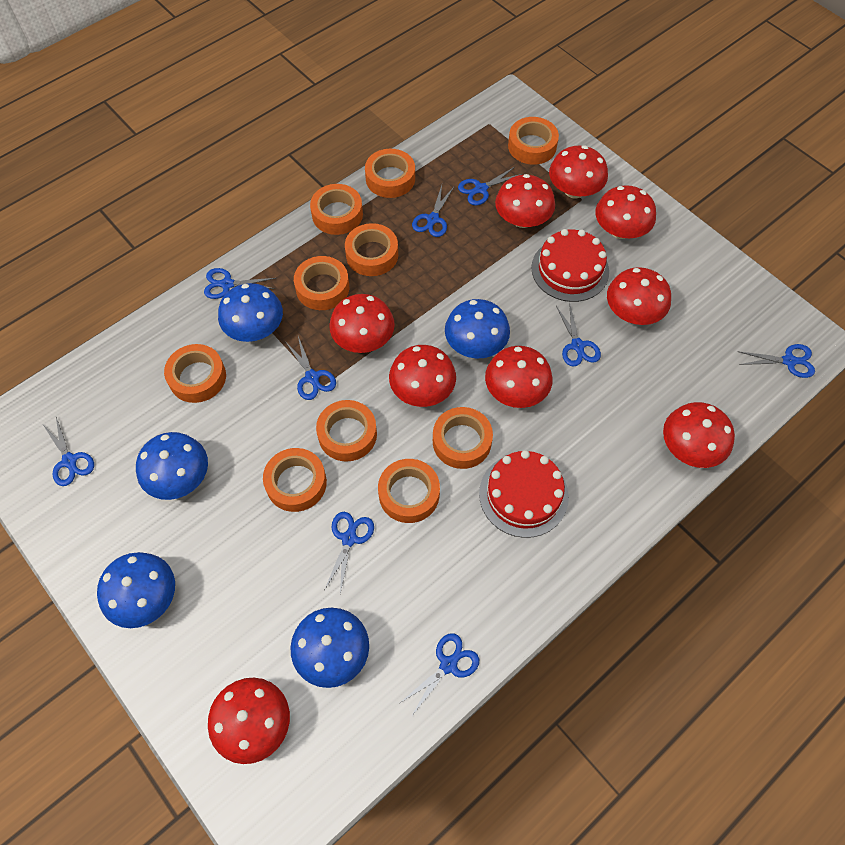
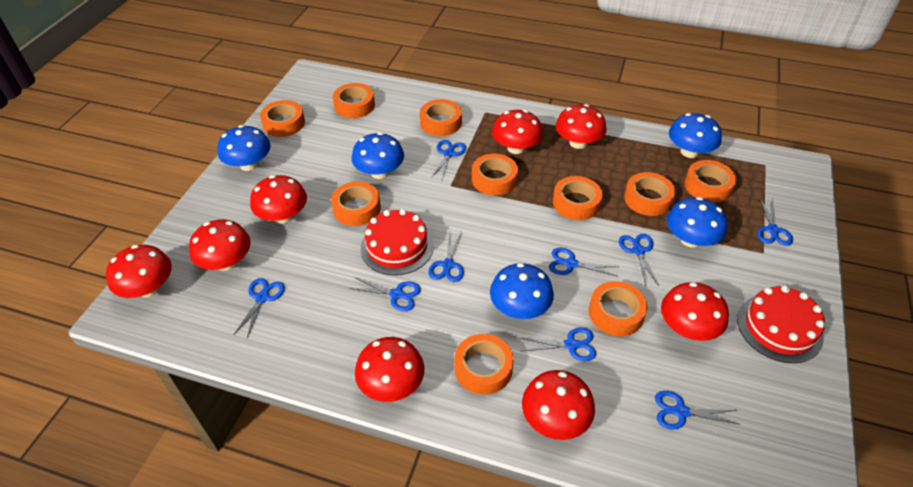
red mushroom: 9 -> 8

